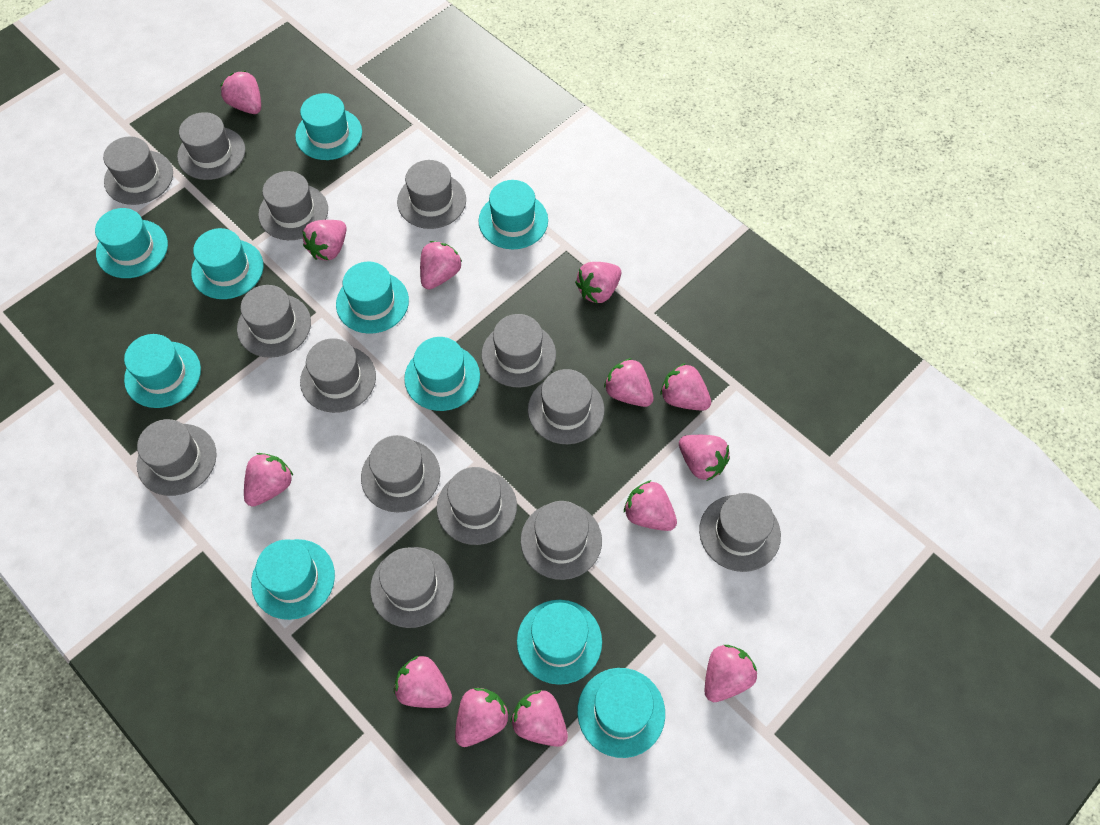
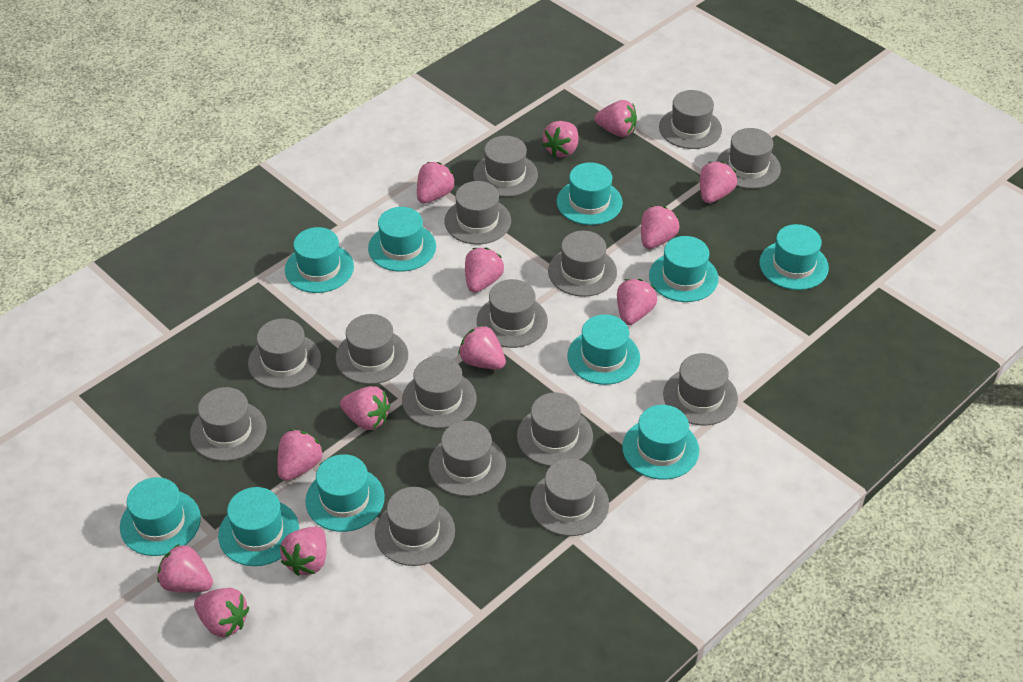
grey hat: 14 -> 15

